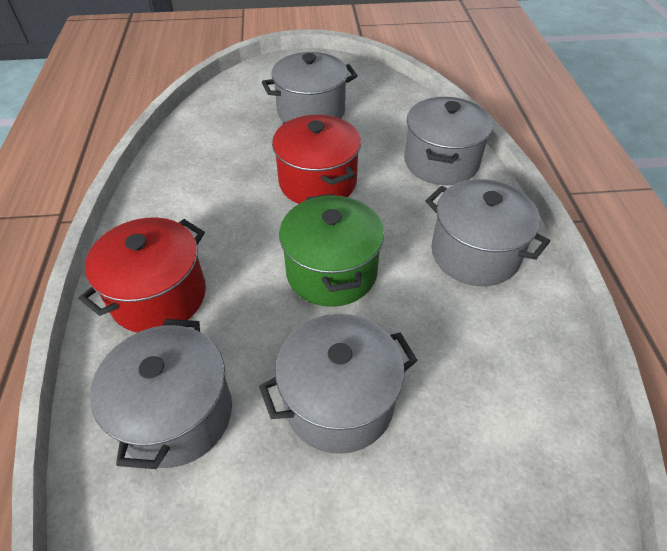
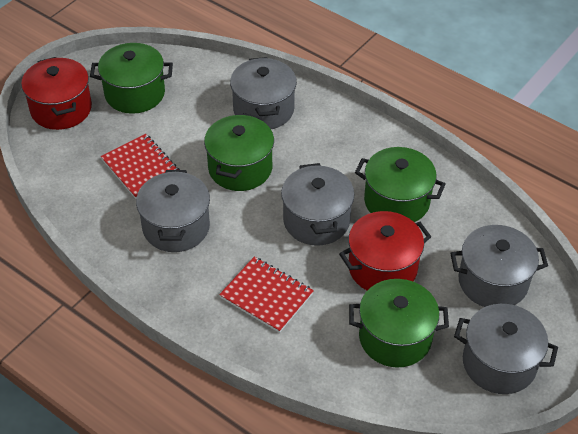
green pot: 1 -> 4
red notebook: 0 -> 2

